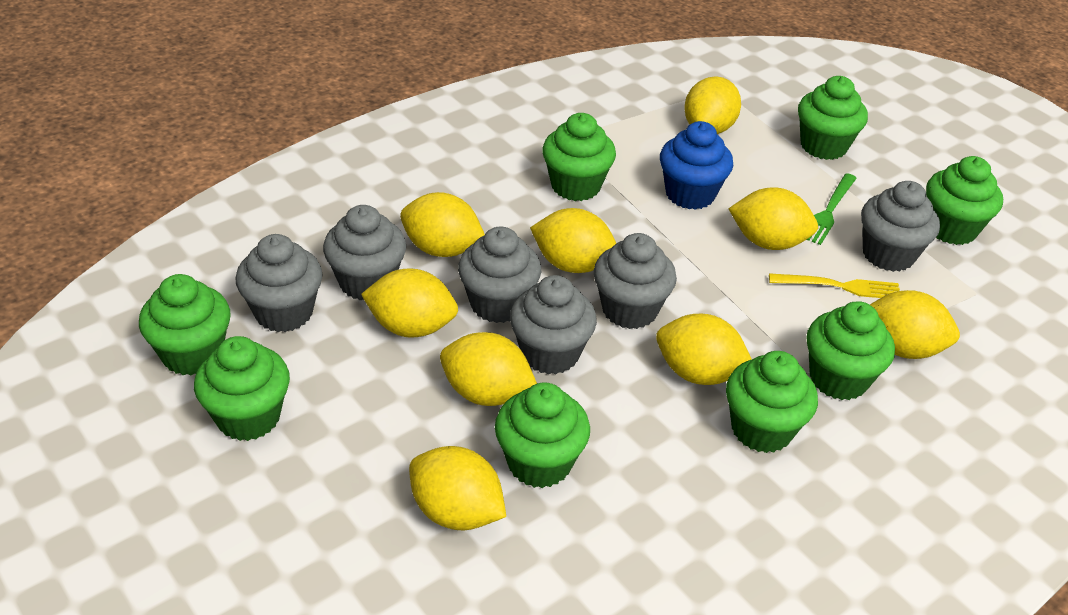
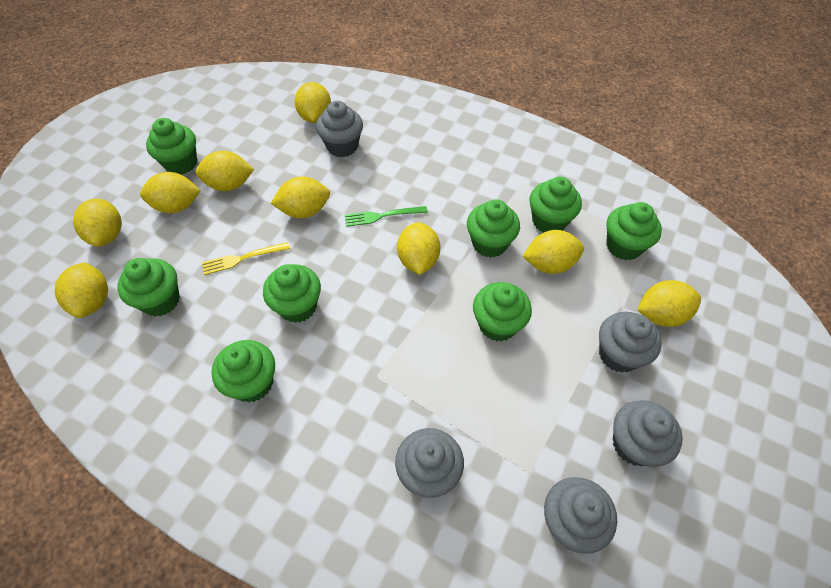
blue cupcake: 1 -> 0
grey cupcake: 6 -> 5

